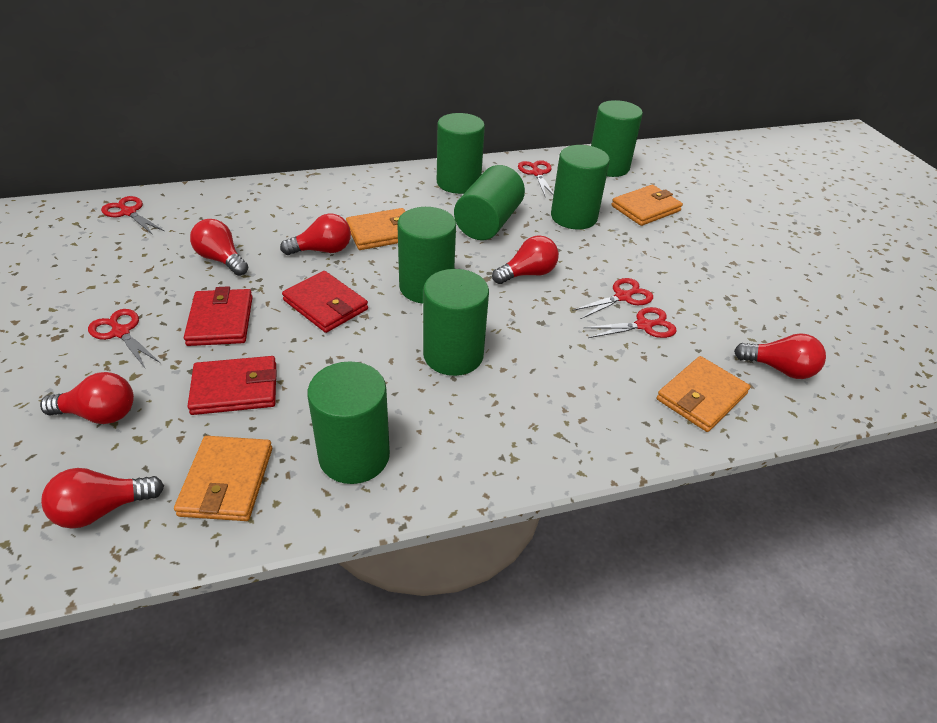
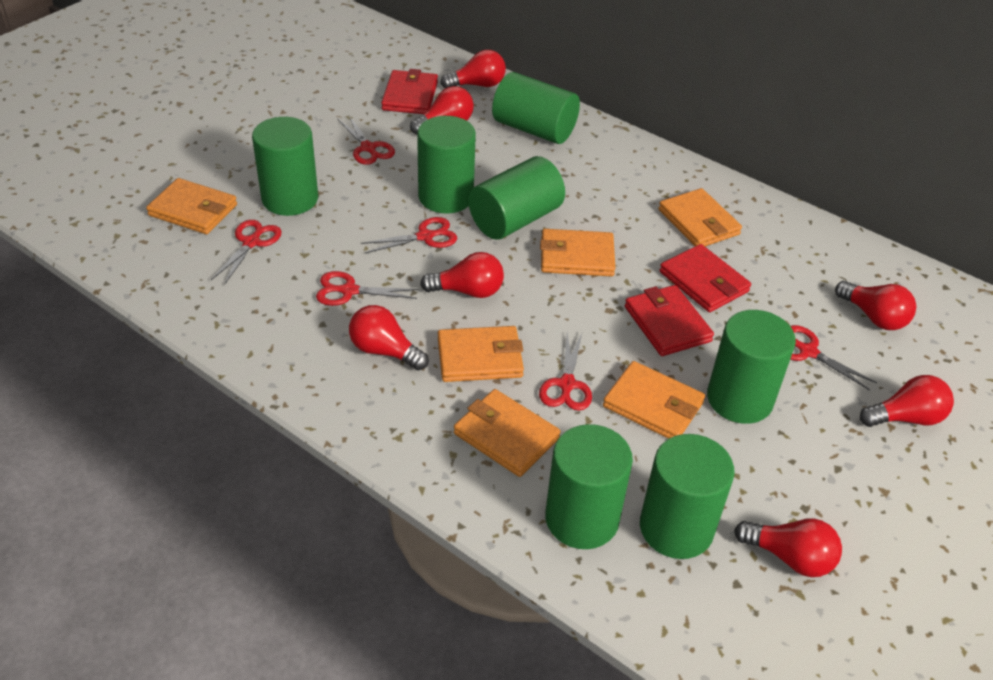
orange wallet: 4 -> 6
red light bulb: 6 -> 7
red scissors: 5 -> 6

